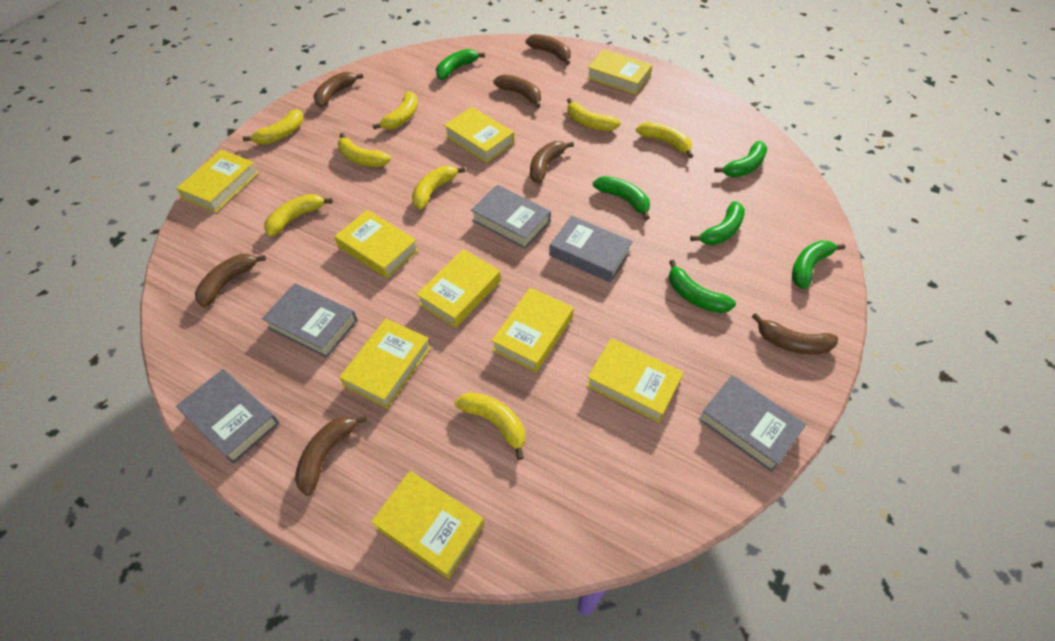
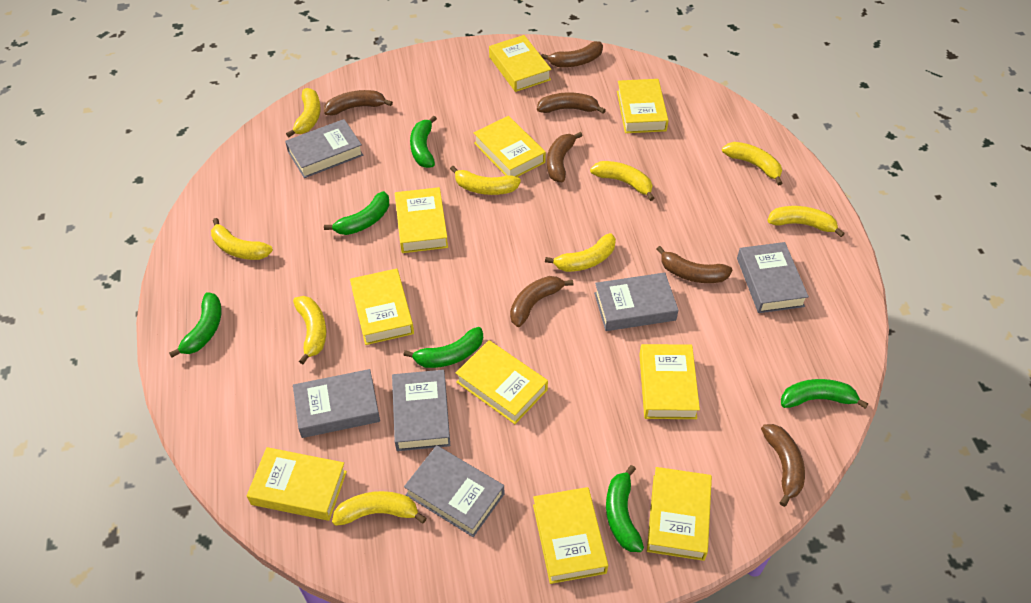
grey book: 5 -> 6
yellow banana: 8 -> 9
yellow book: 9 -> 10

